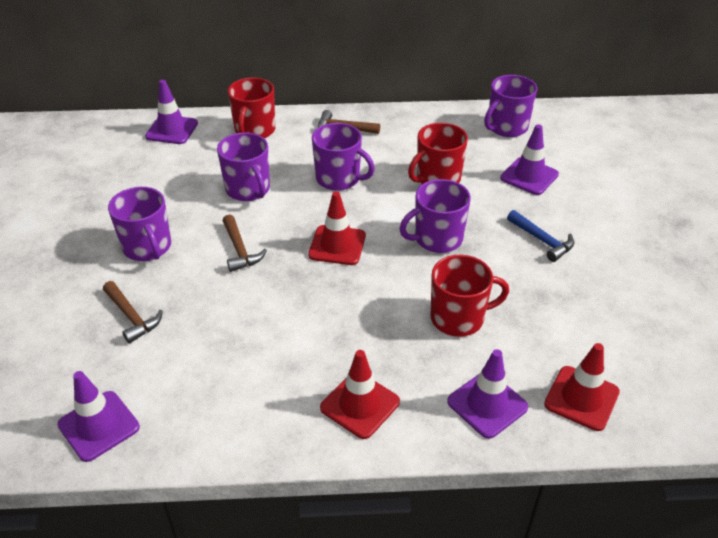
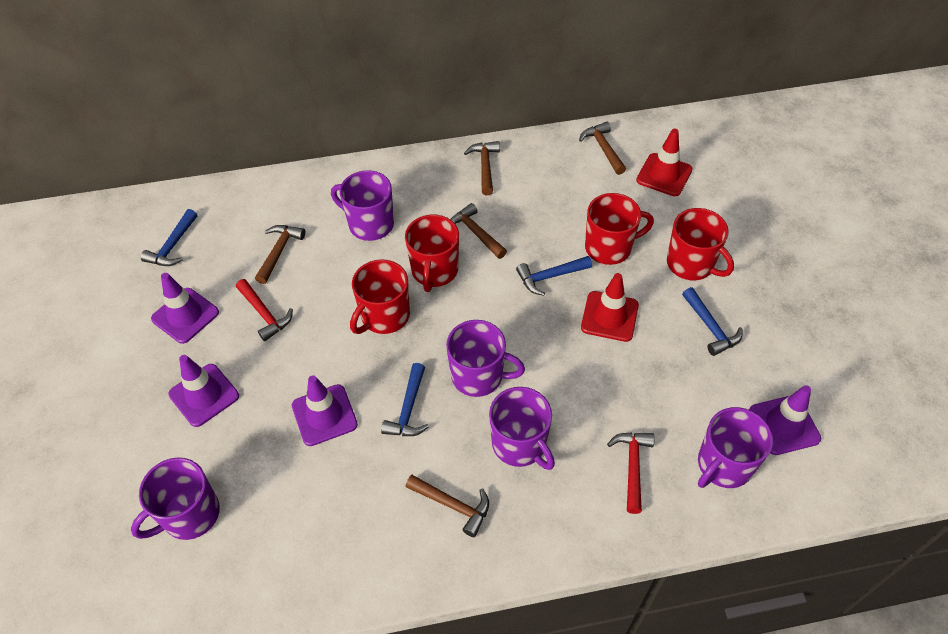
blue hammer: 1 -> 4
brown hammer: 3 -> 5
red hammer: 0 -> 2
red mug: 3 -> 4
red traffic cone: 3 -> 2

